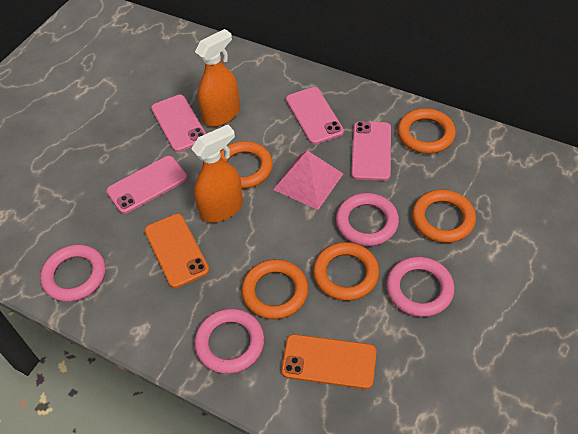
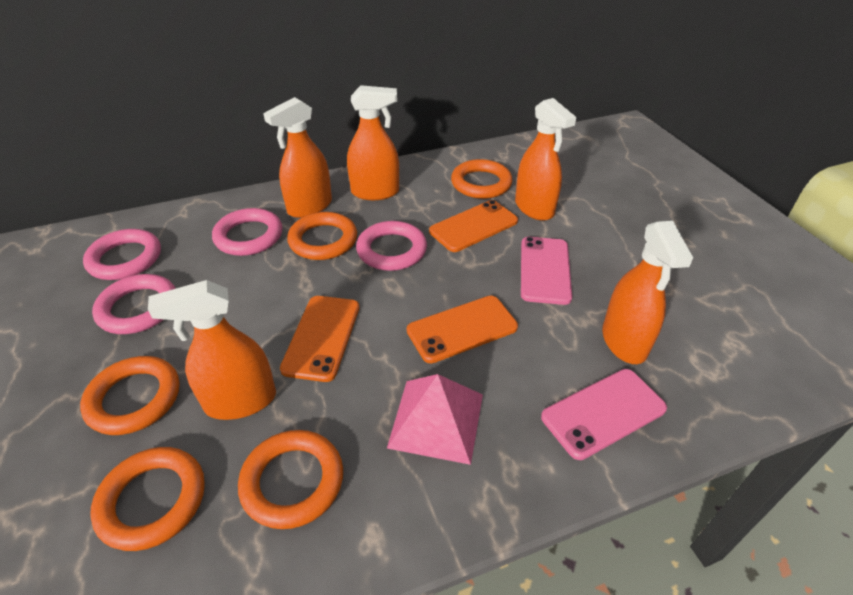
orange phone: 2 -> 3
orange spray bottle: 2 -> 5
pink phone: 4 -> 2

